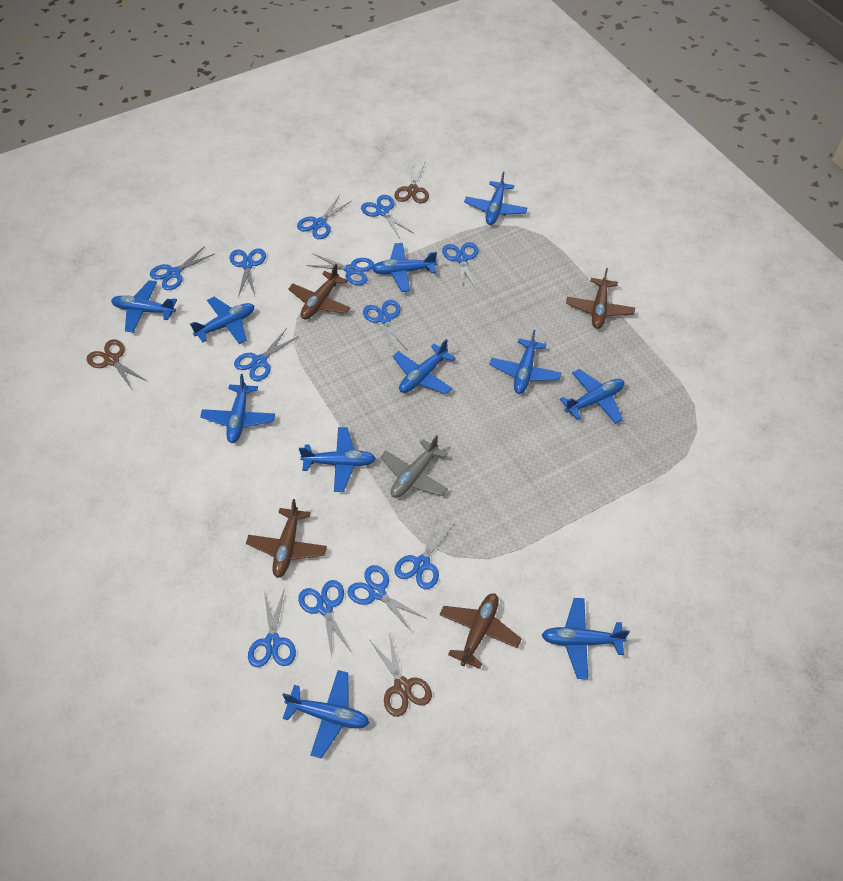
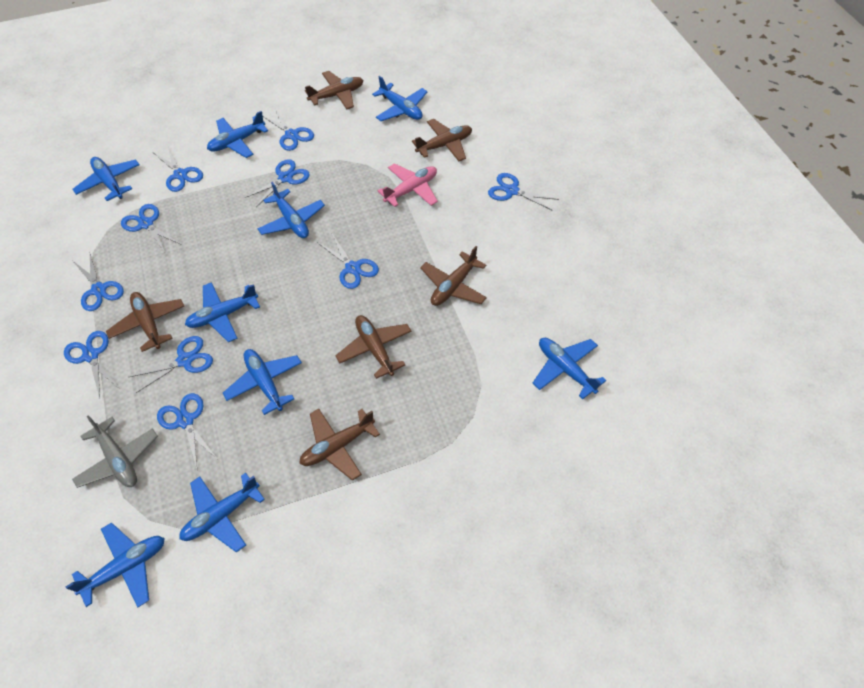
blue plane: 11 -> 9
blue scissors: 12 -> 10
brown plane: 4 -> 6
brown scissors: 3 -> 0
pink plane: 0 -> 1

